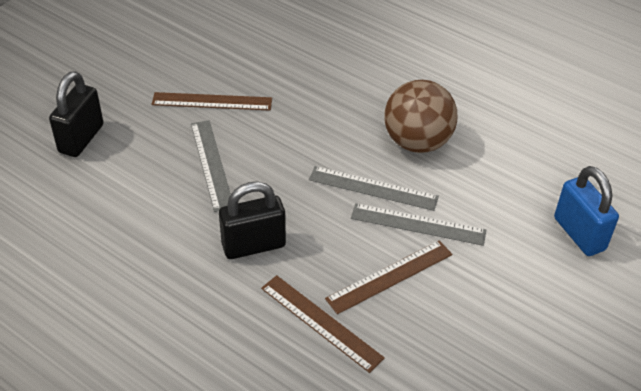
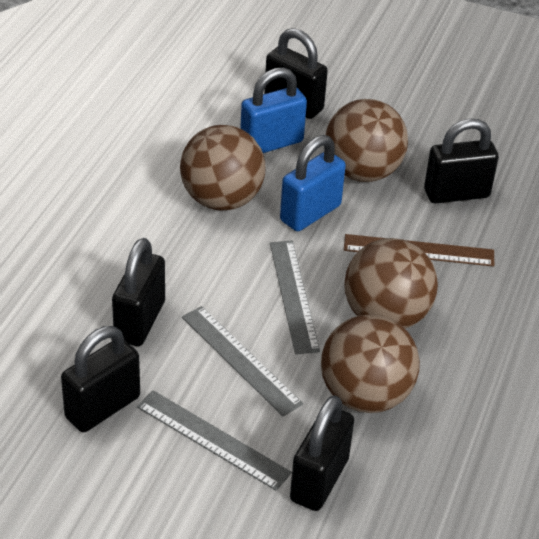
black padlock: 2 -> 5
blue padlock: 1 -> 2
brown ball: 1 -> 4
brown ruler: 3 -> 1

